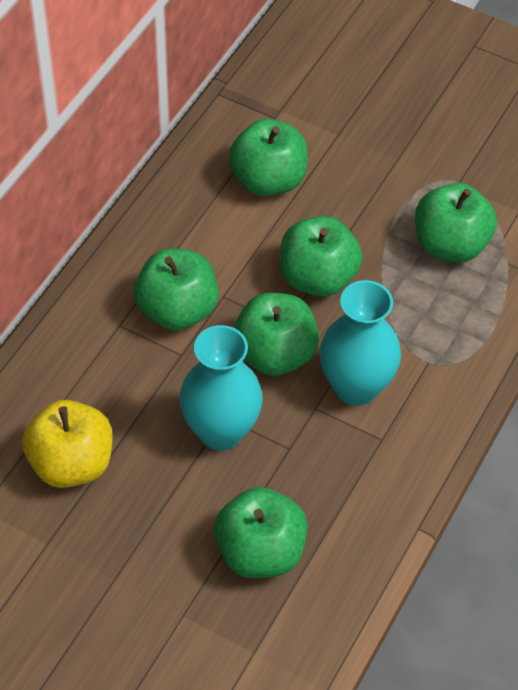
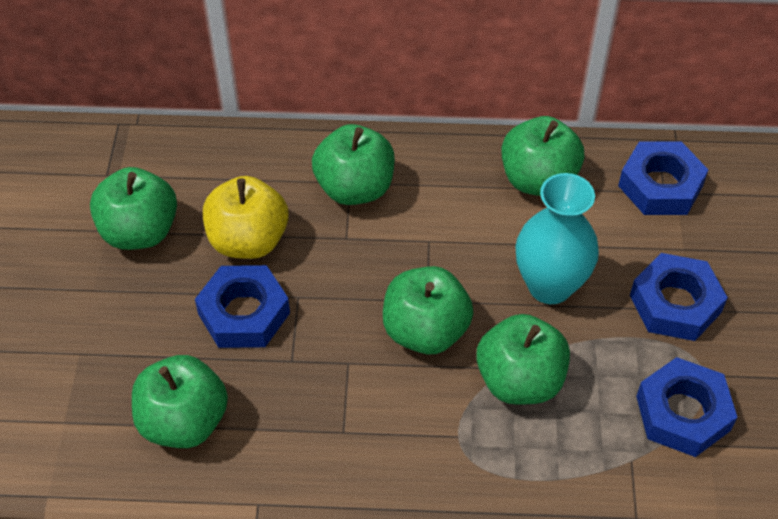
blue nut: 0 -> 4
turquoise vase: 2 -> 1

